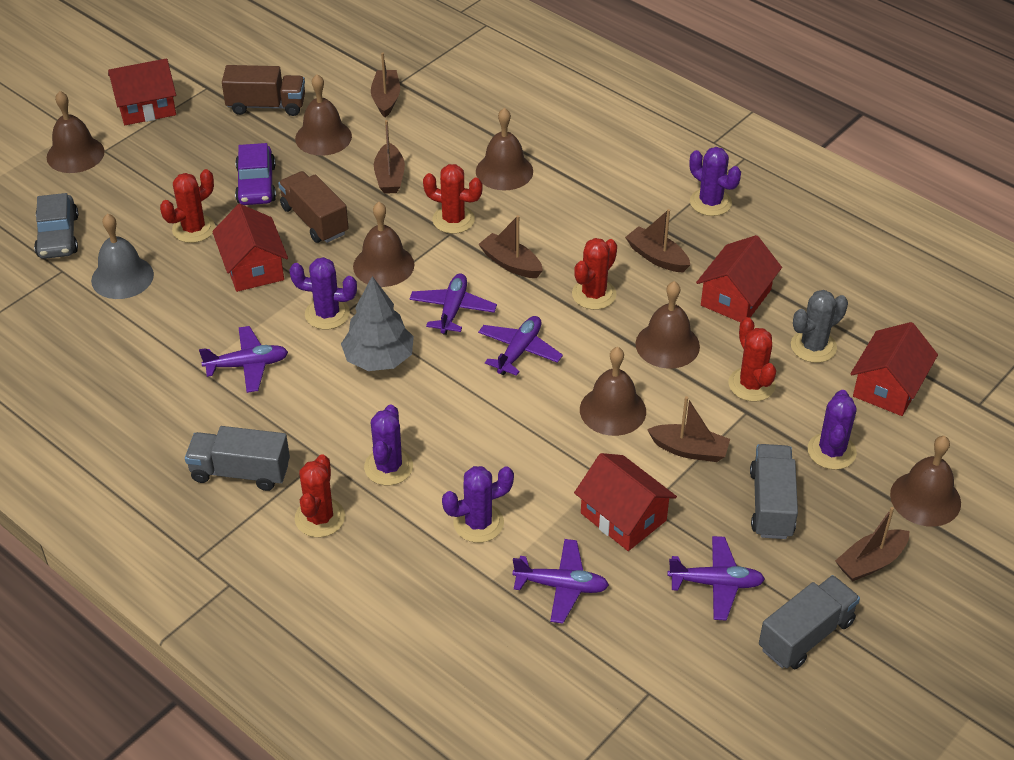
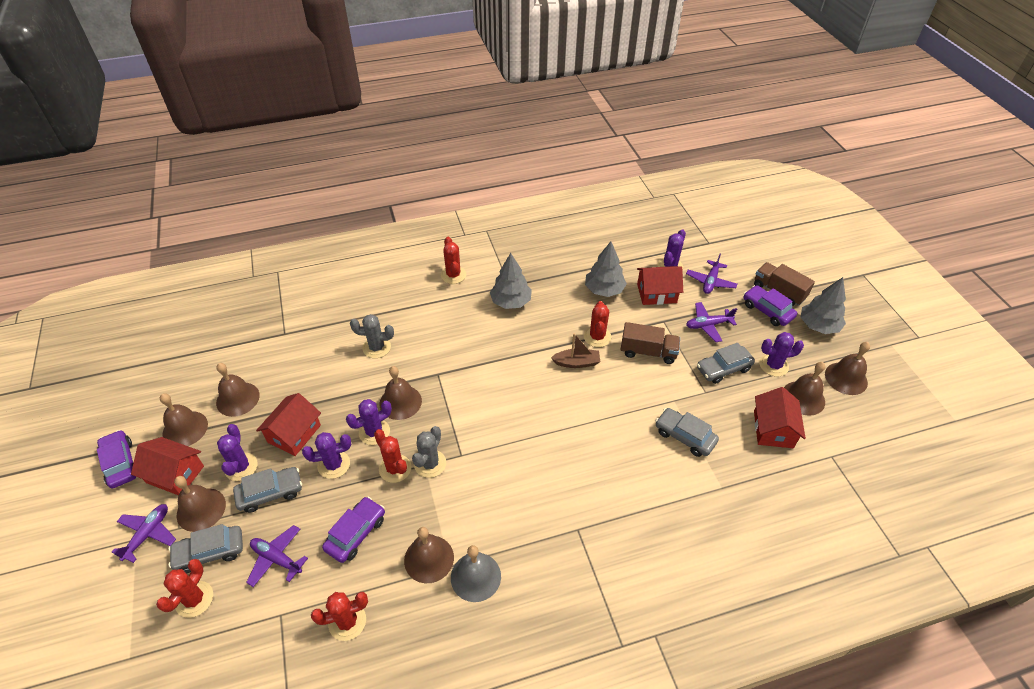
brown boat: 6 -> 1
grey cactus: 1 -> 2
grey car: 1 -> 4
grey tree: 1 -> 3
grey truck: 3 -> 0
purple car: 1 -> 3
purple plane: 5 -> 4
red house: 5 -> 4

